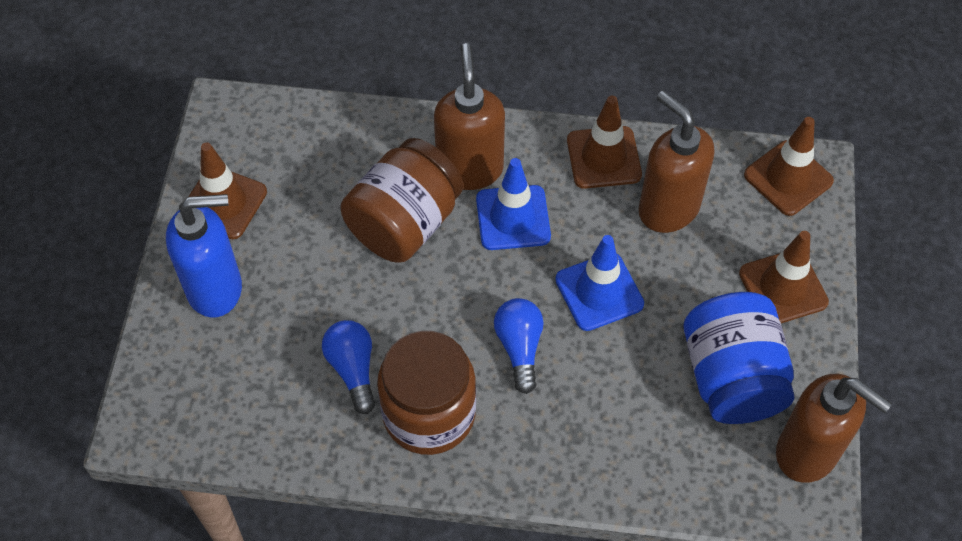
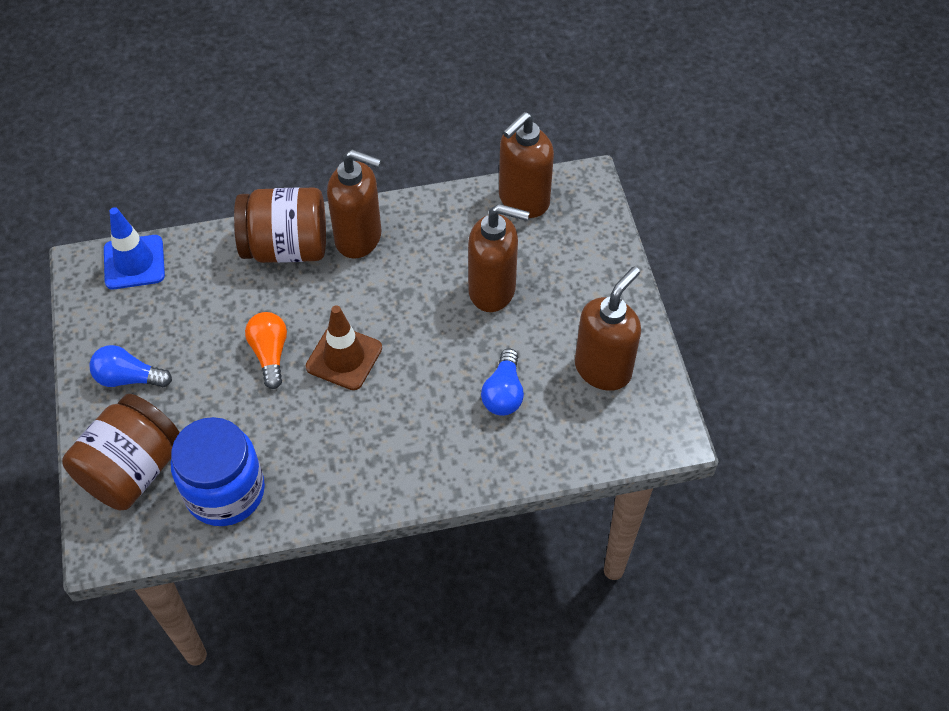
blue soap dispenser: 1 -> 0
blue traffic cone: 2 -> 1
brown soap dispenser: 3 -> 4
brown traffic cone: 4 -> 1
orange light bulb: 0 -> 1

